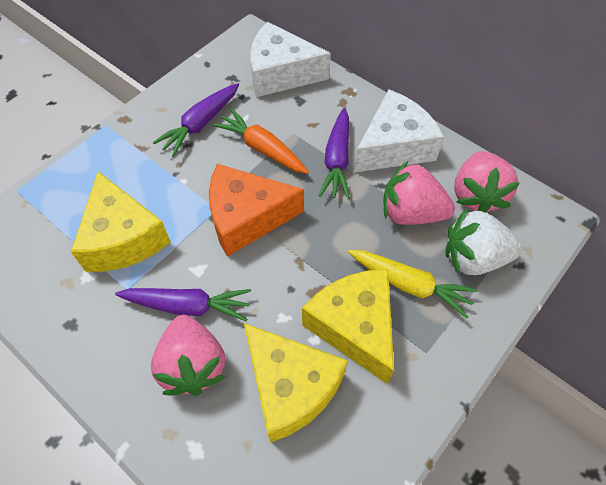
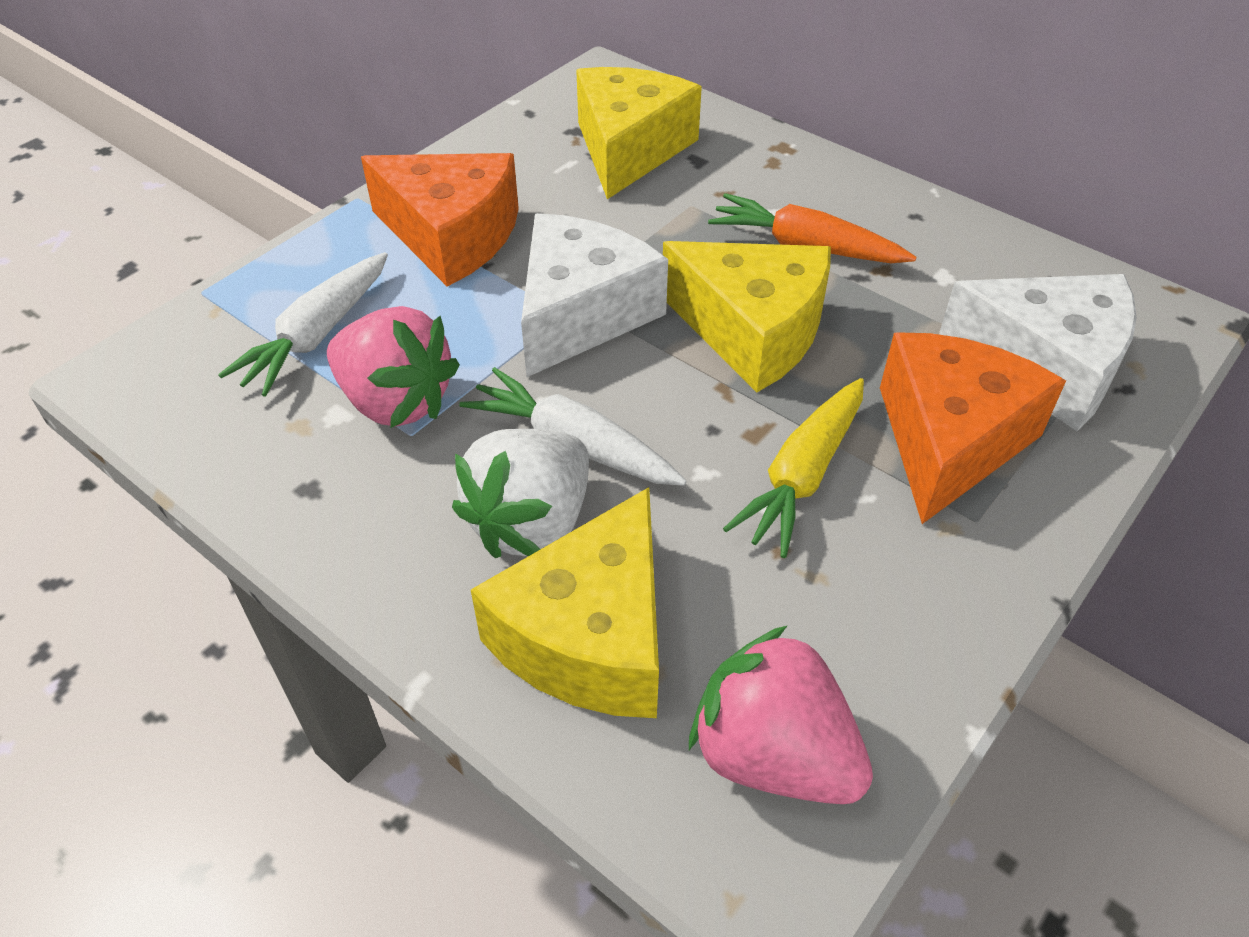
orange cheese: 1 -> 2
pink strawberry: 3 -> 2
purple carrot: 3 -> 0
white carrot: 0 -> 2

